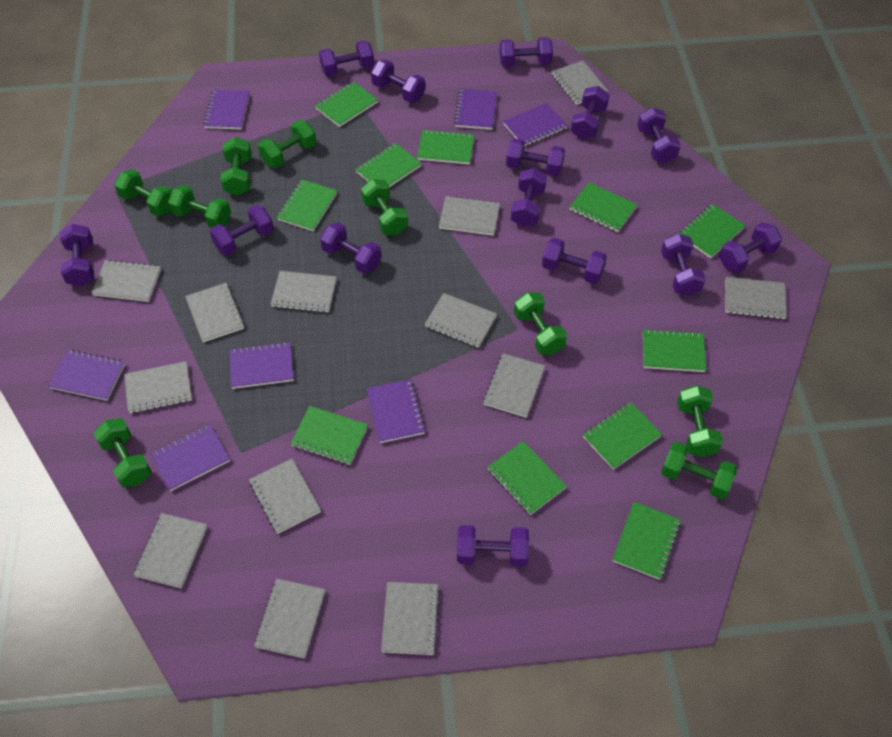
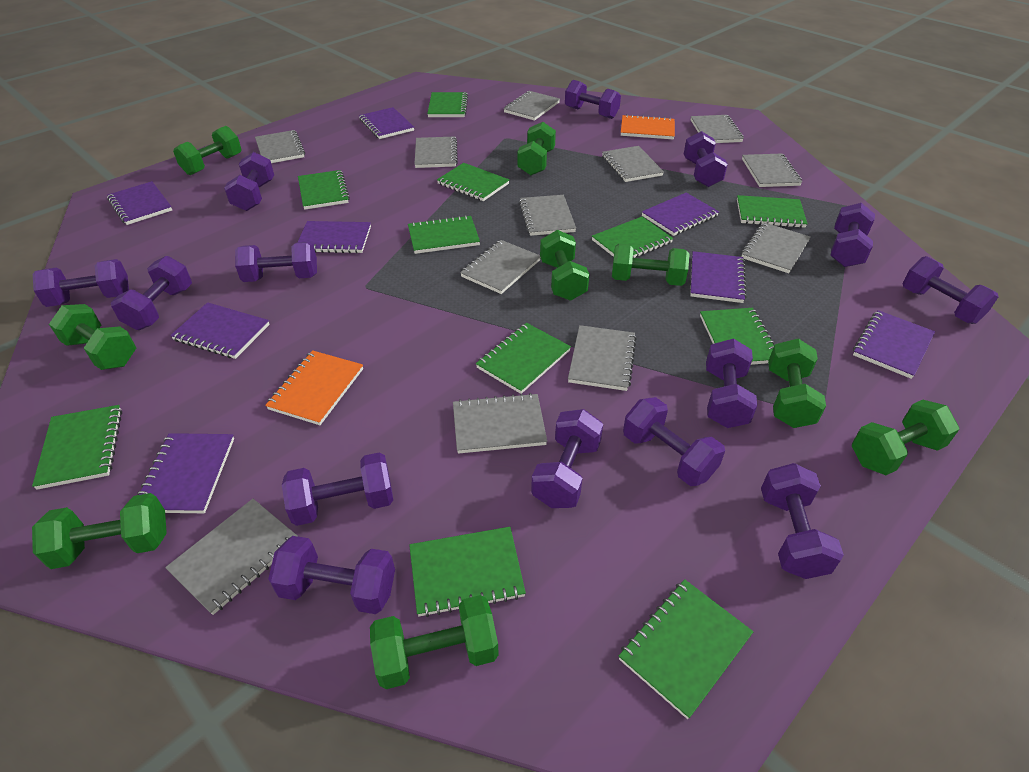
grey notebook: 13 -> 12
orange notebook: 0 -> 2
purple notebook: 7 -> 8

